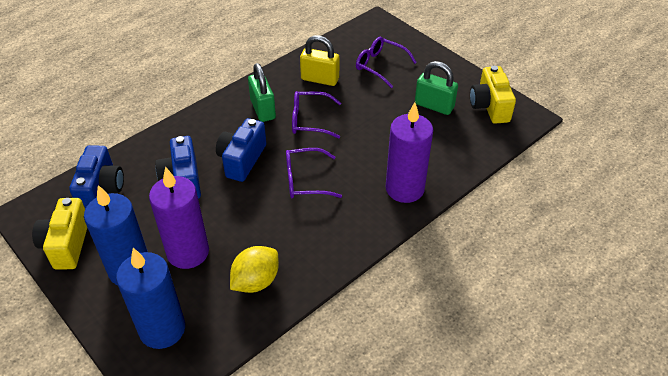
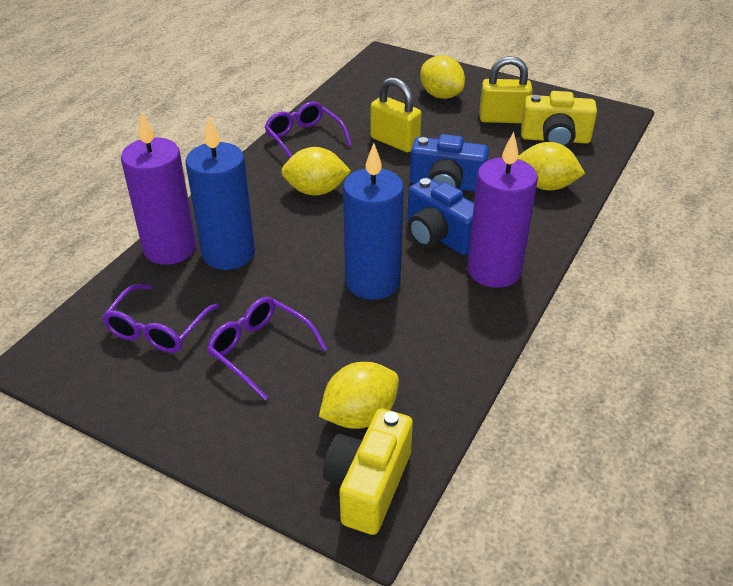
blue camera: 3 -> 2
green padlock: 2 -> 0
yellow lemon: 1 -> 4
yellow padlock: 1 -> 2

